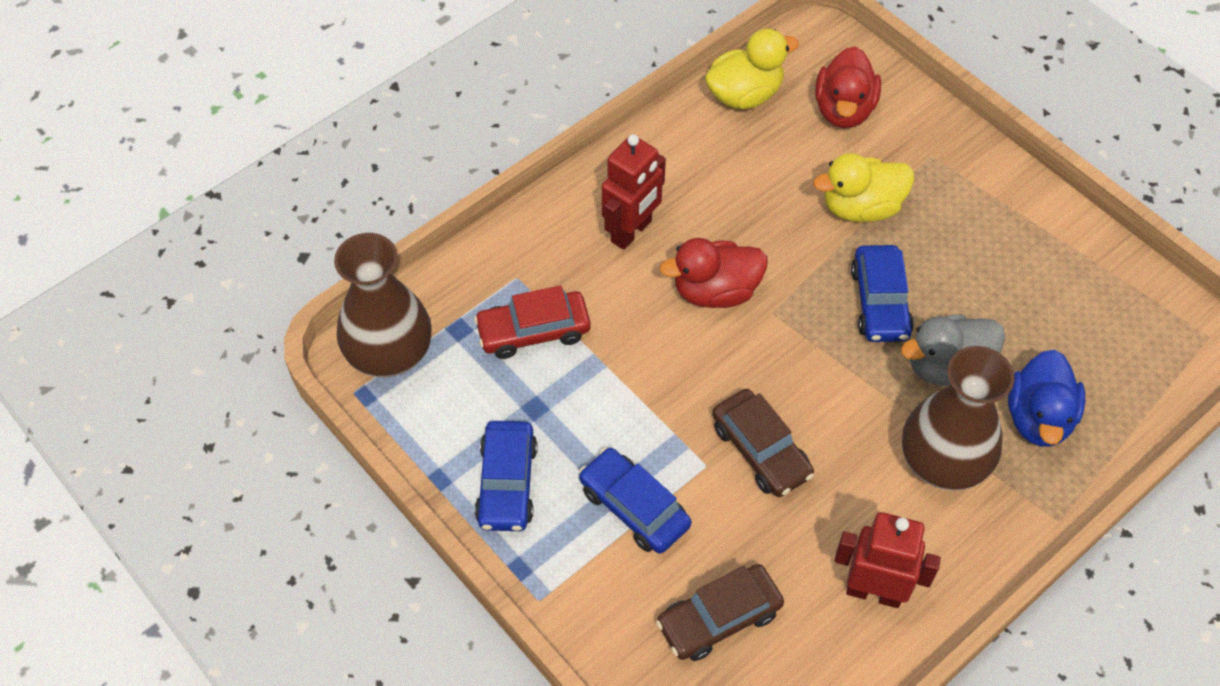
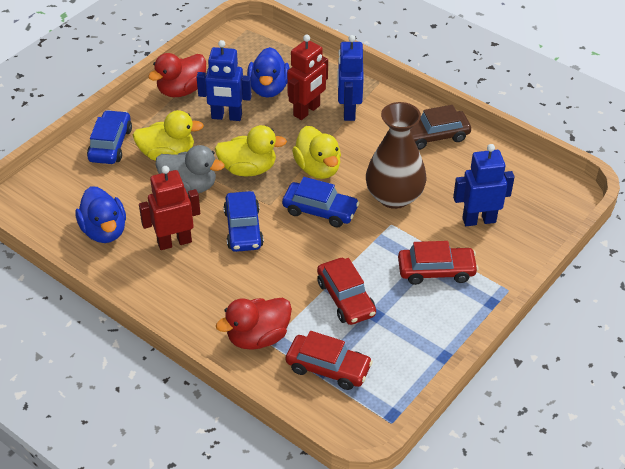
blue duck: 1 -> 2
blue robot: 0 -> 3
brown car: 2 -> 1
brown vase: 2 -> 1
red car: 1 -> 3
yellow duck: 2 -> 3

